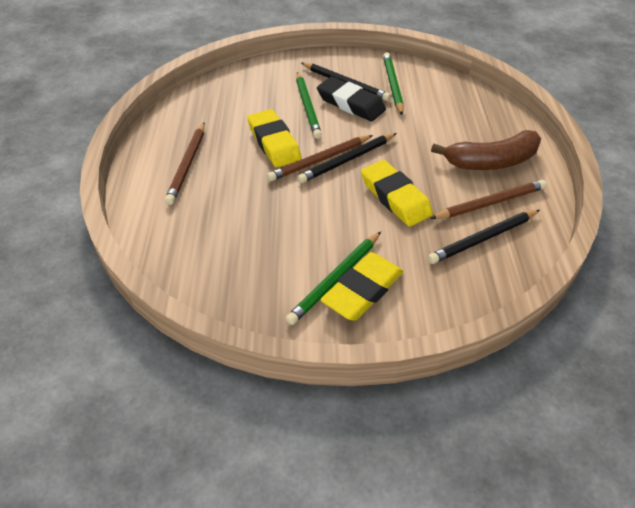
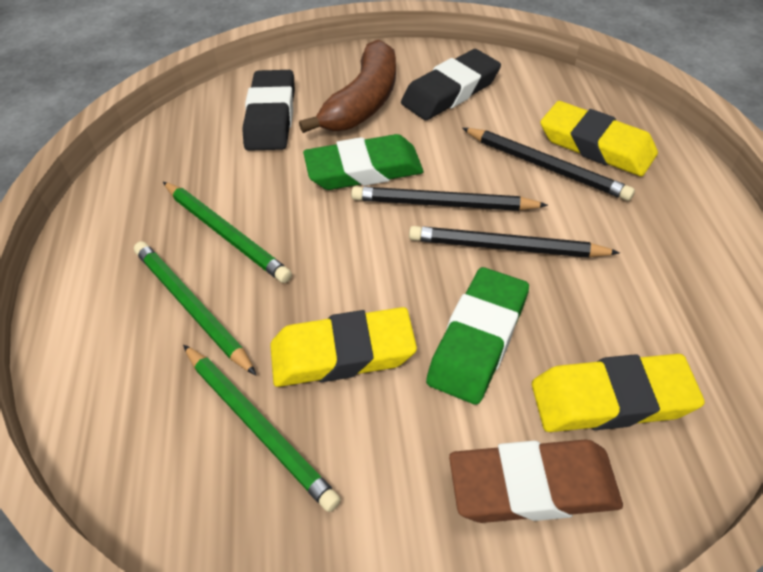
black eraser: 1 -> 2
brown eraser: 0 -> 1
brown pencil: 3 -> 0
green eraser: 0 -> 2

